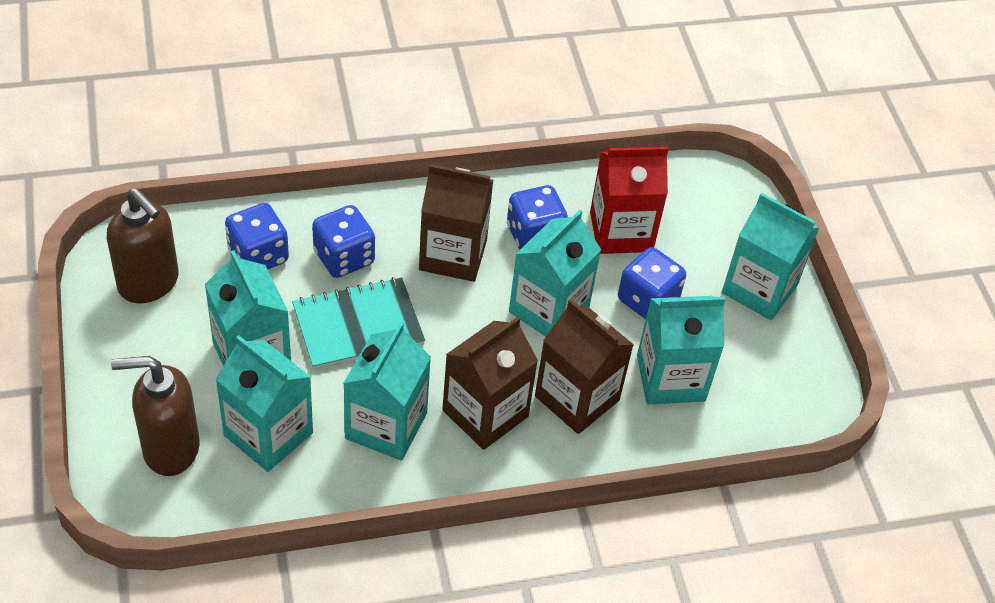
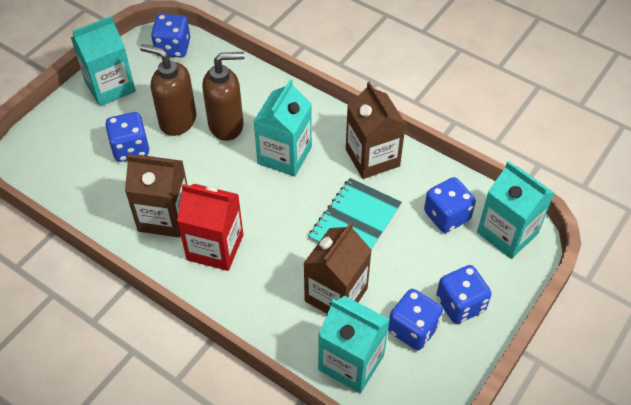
blue dice: 4 -> 5
turquoise carton: 6 -> 4

